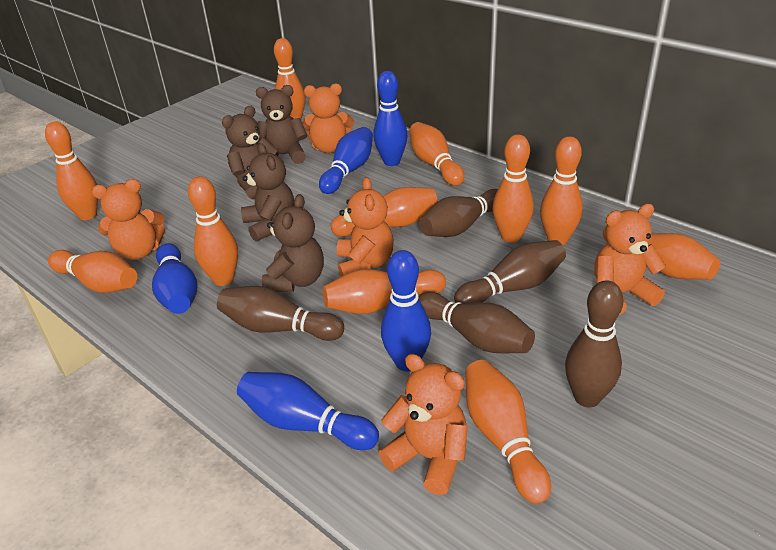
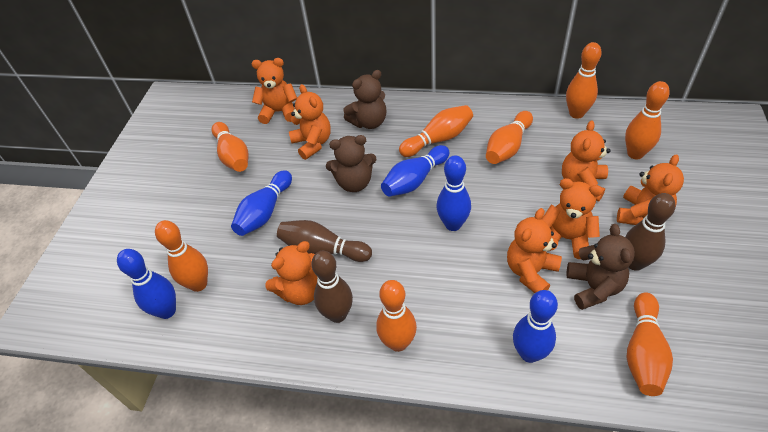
brown bowling pin: 5 -> 3
brown teddy bear: 4 -> 3
orange bowling pin: 11 -> 8
orange teddy bear: 5 -> 7

